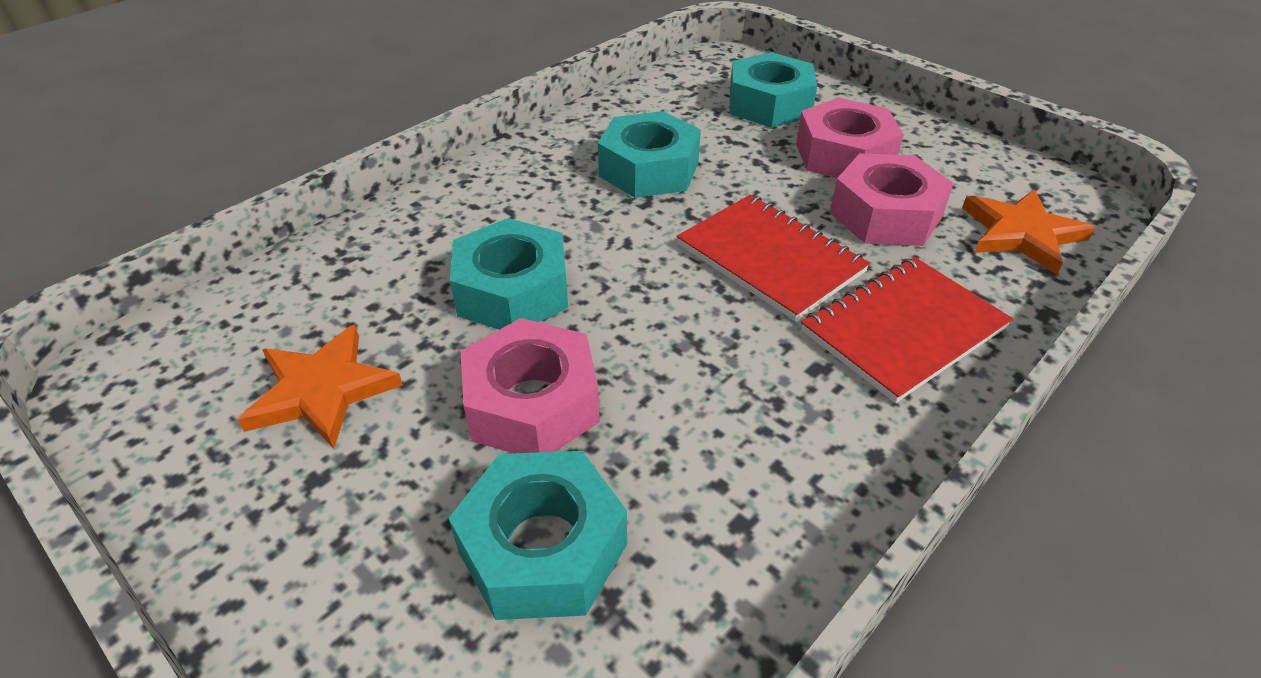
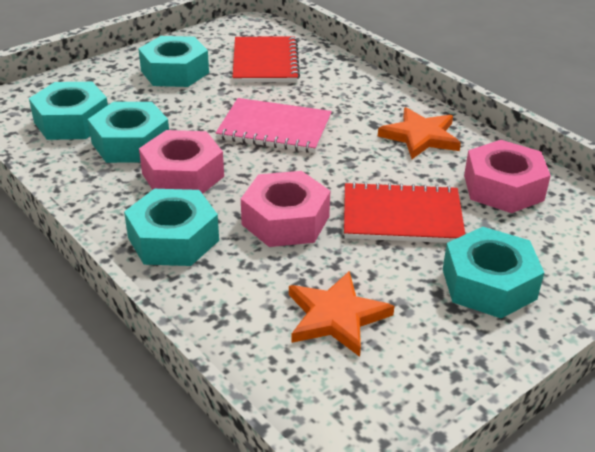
pink notebook: 0 -> 1
turquoise nut: 4 -> 5

